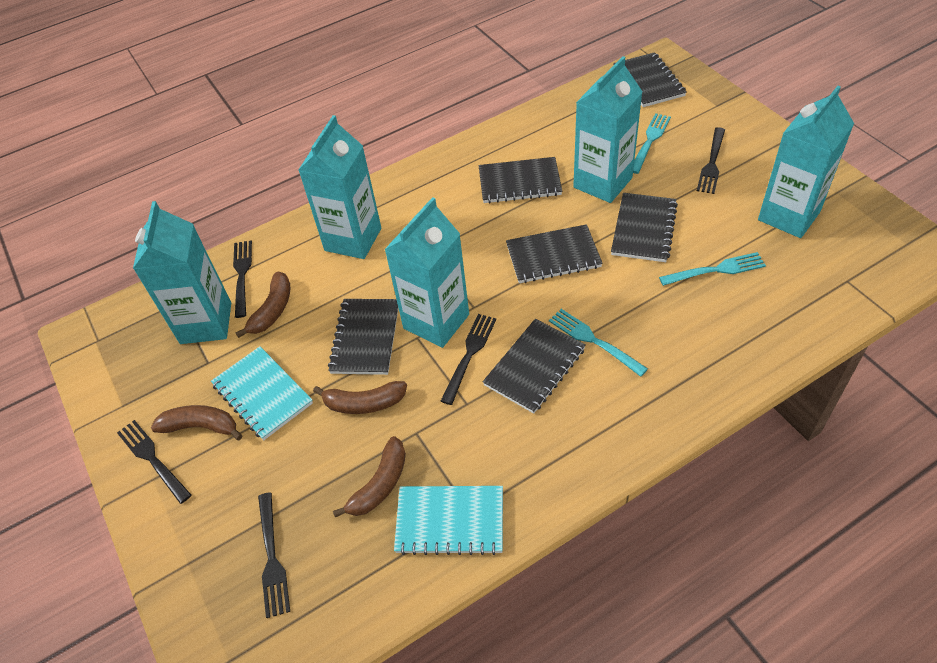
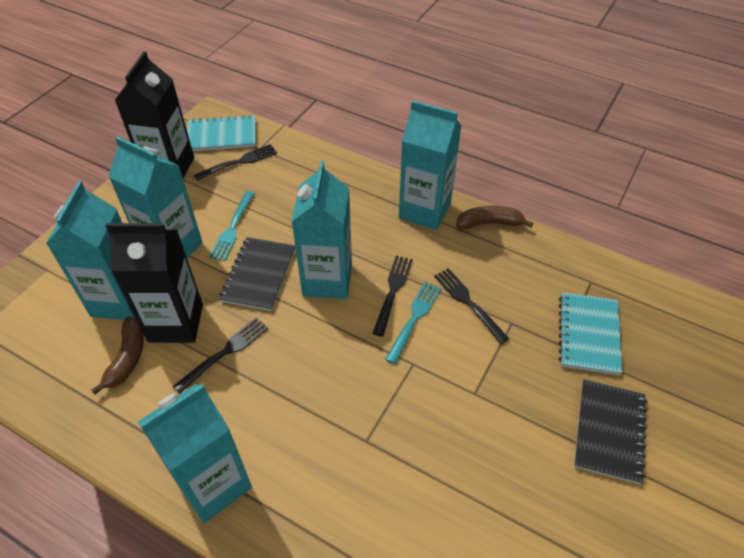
black carton: 0 -> 2
black fork: 5 -> 4
black notebook: 6 -> 2
brown banana: 4 -> 2
turquoise fork: 3 -> 2

